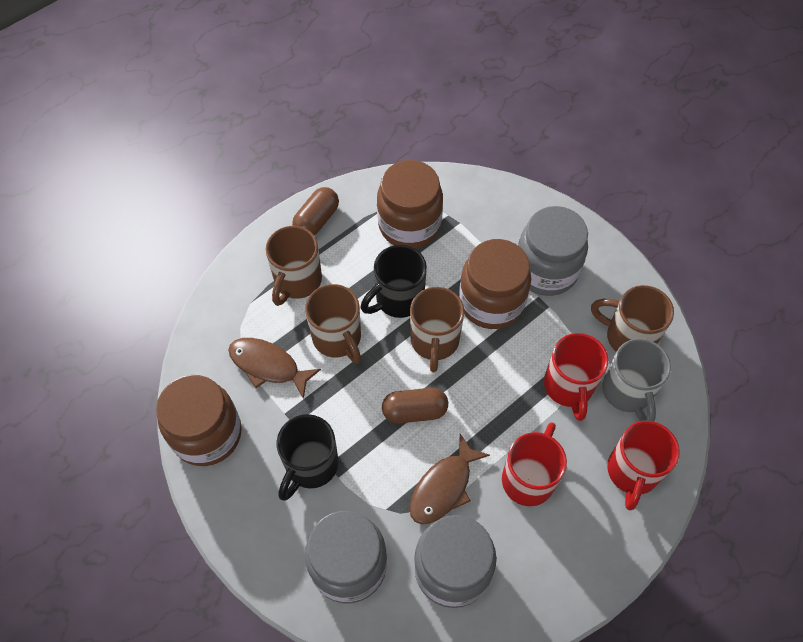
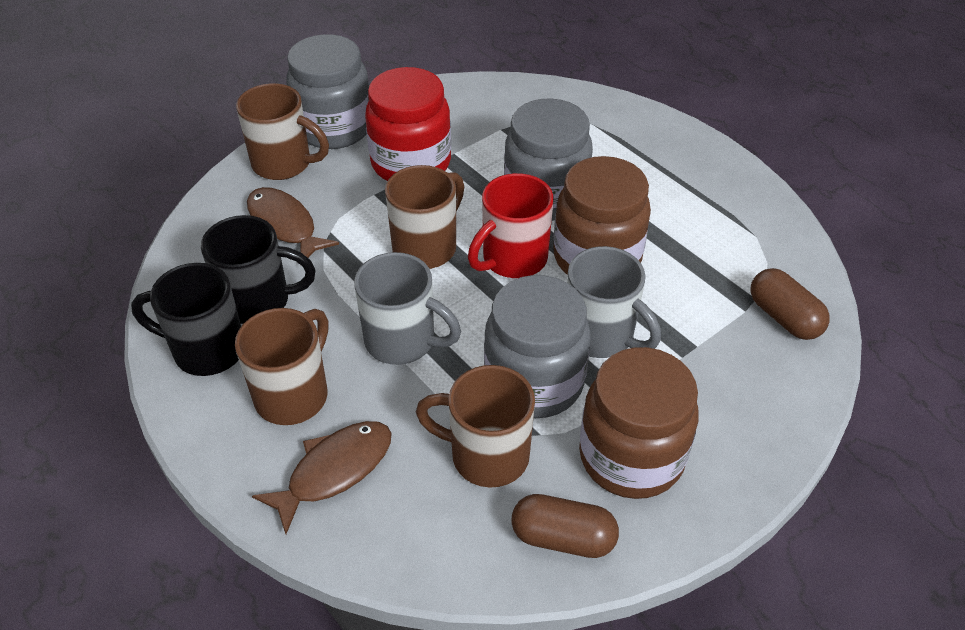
brown jar: 3 -> 2
grey mug: 1 -> 2
red jar: 0 -> 1
red mug: 3 -> 1

